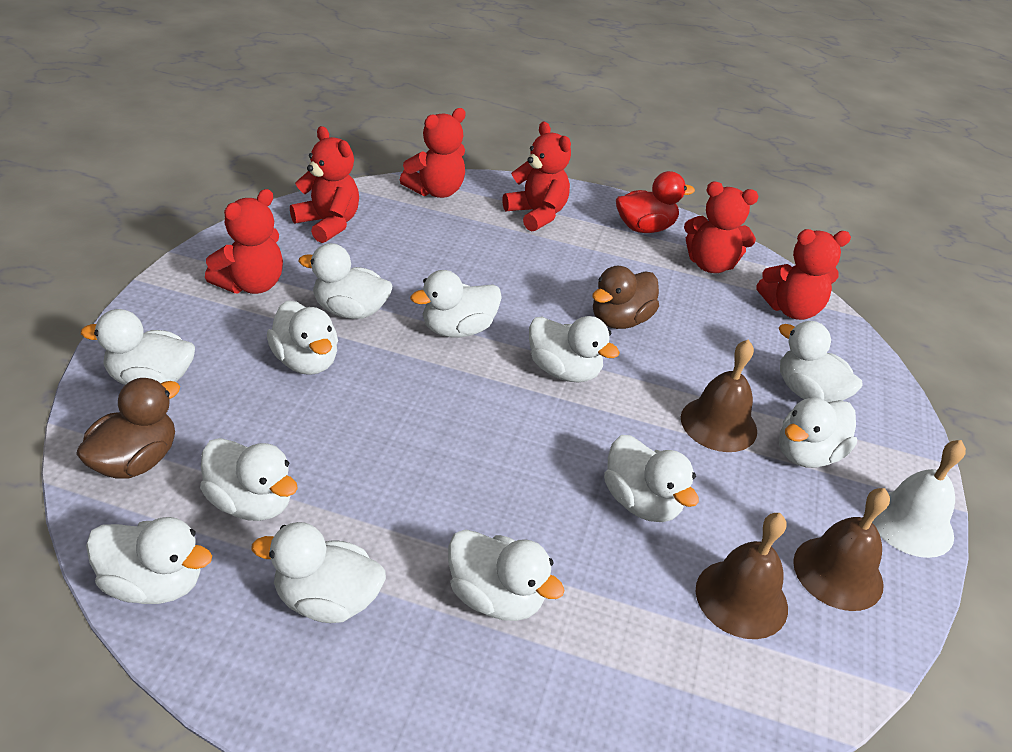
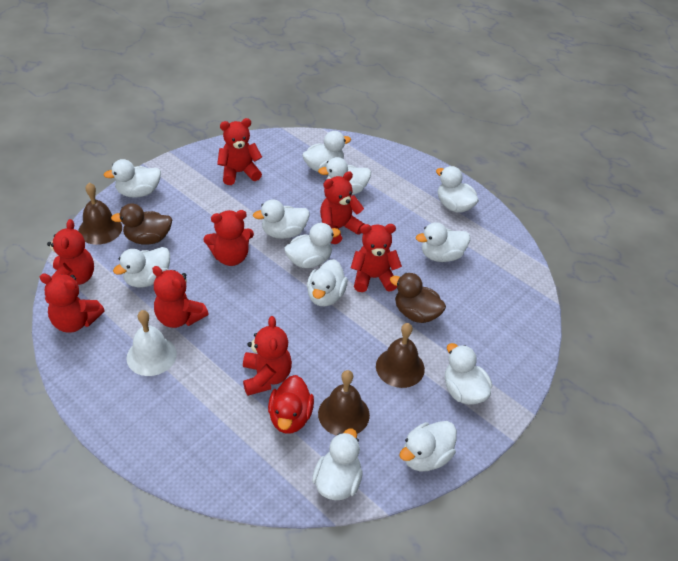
red teddy bear: 6 -> 8

